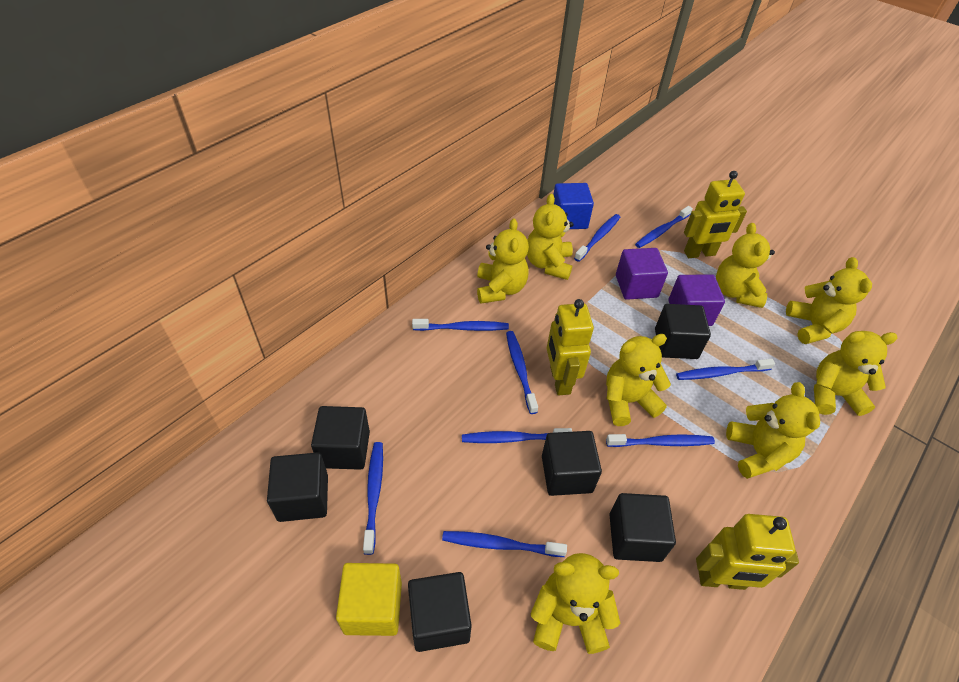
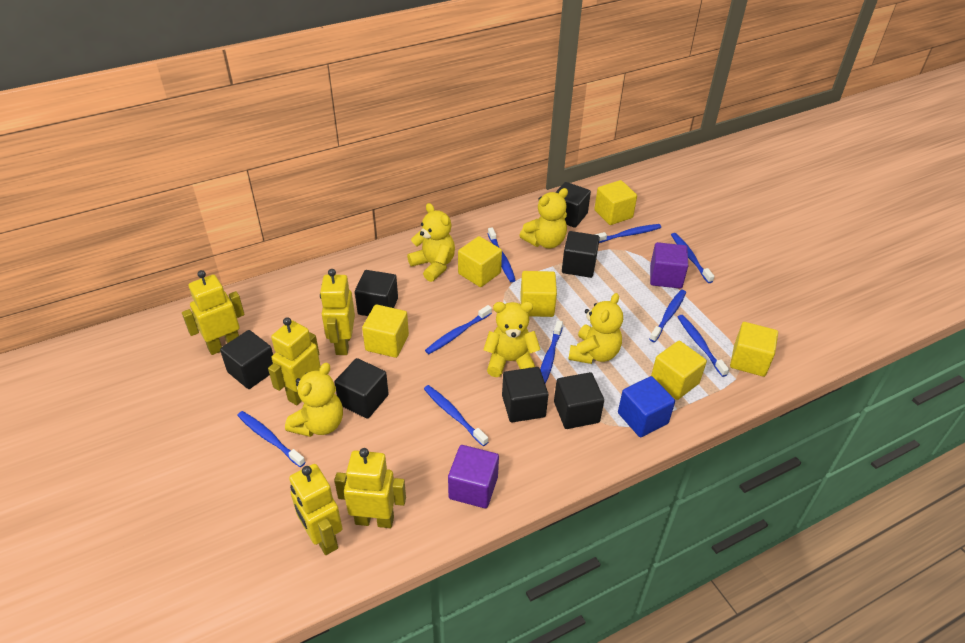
black cube: 6 -> 7
yellow cube: 1 -> 6
yellow robot: 3 -> 5
yellow teddy bear: 8 -> 5

